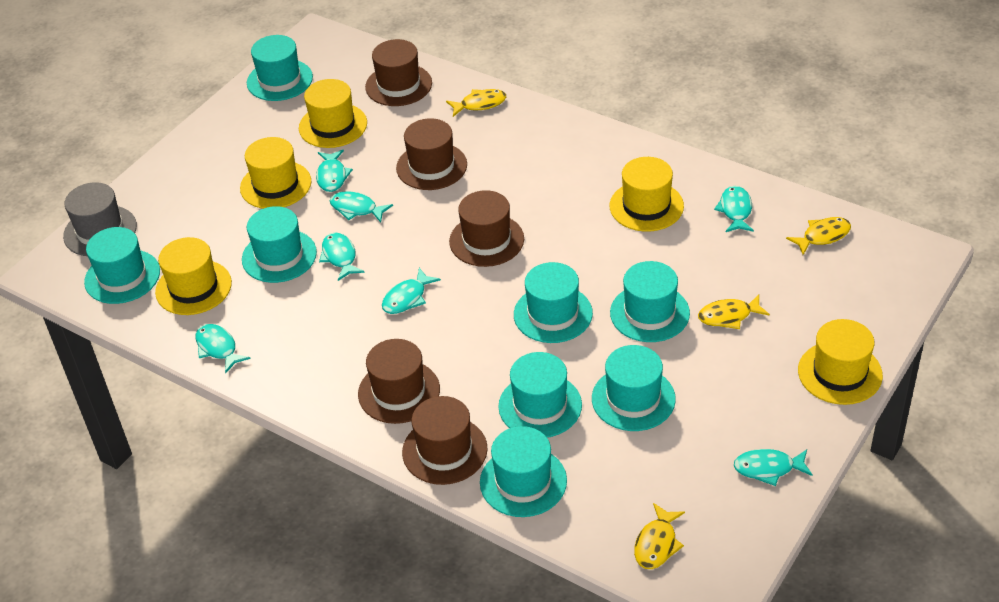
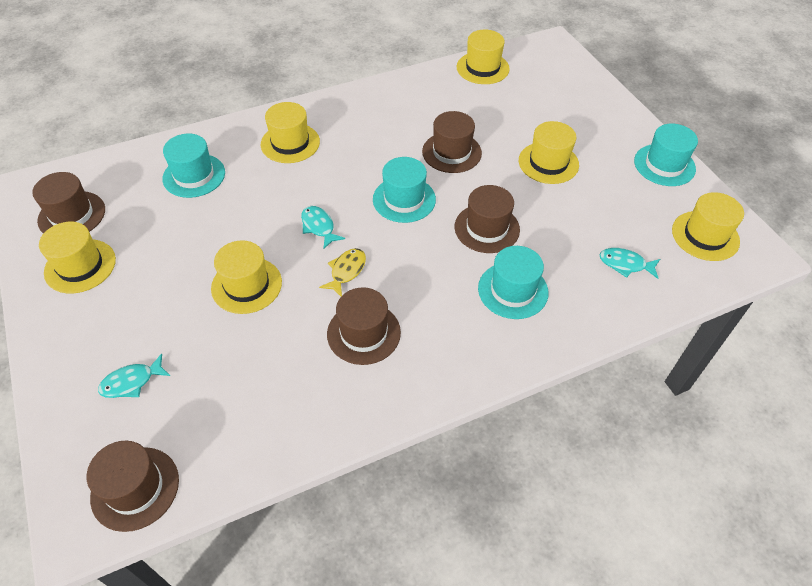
grey hat: 1 -> 0
turquoise fish: 7 -> 3
turquoise hat: 8 -> 4
yellow fish: 4 -> 1
yellow hat: 5 -> 6

